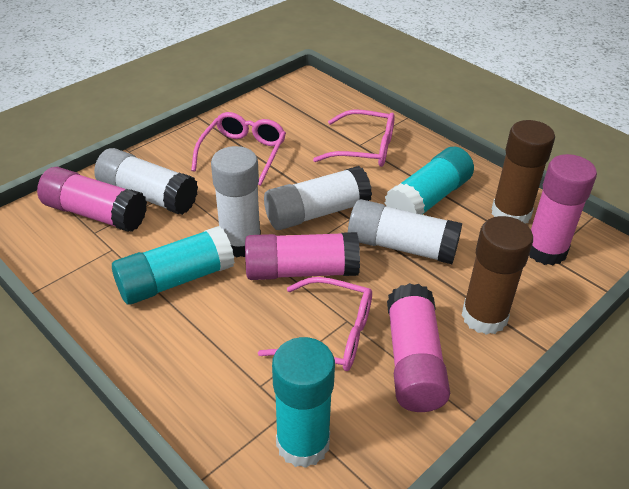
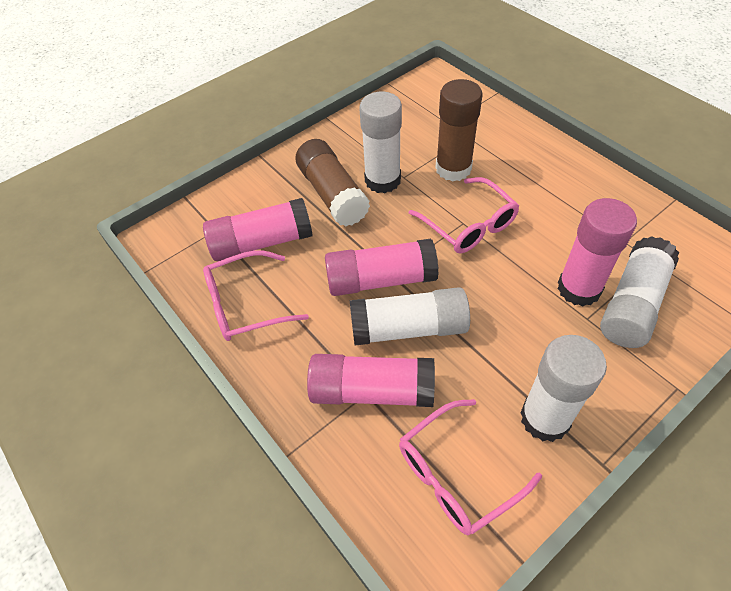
turquoise glue stick: 3 -> 0

